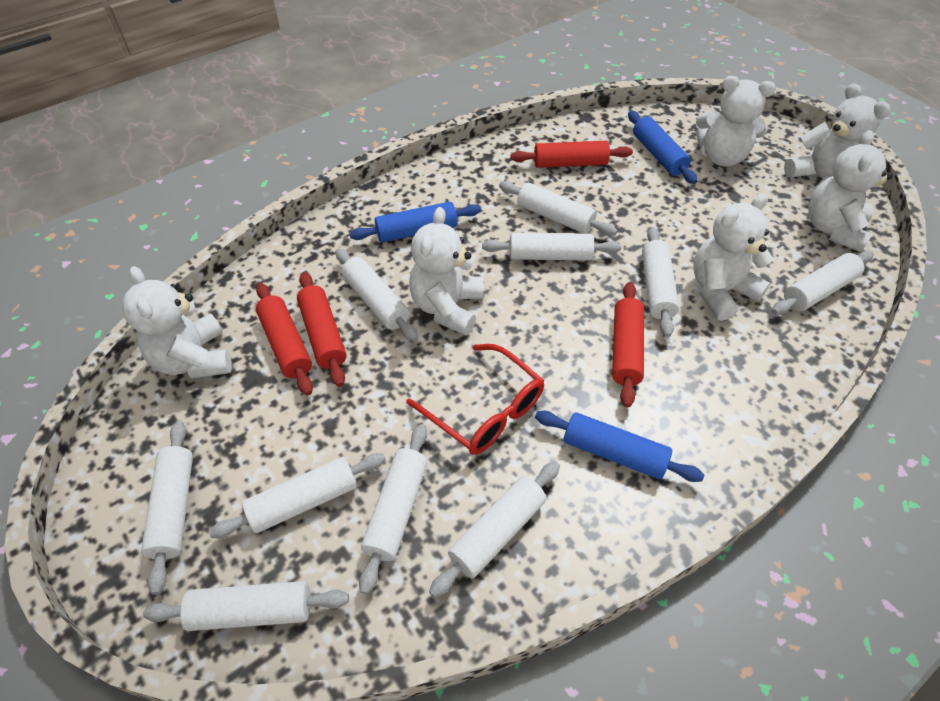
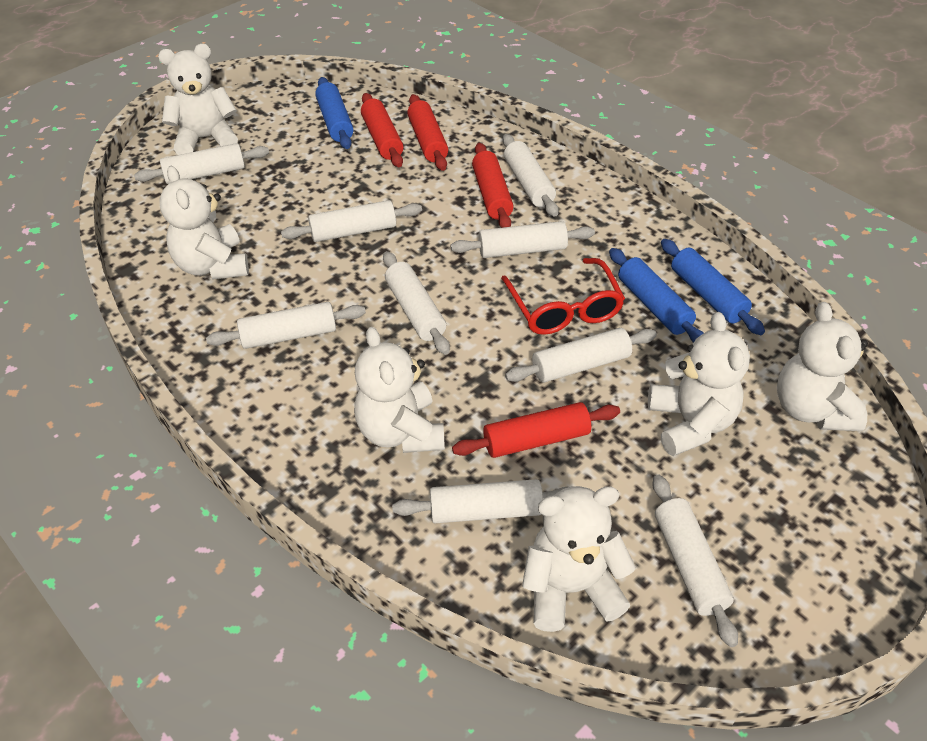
white rolling pin: 10 -> 9

